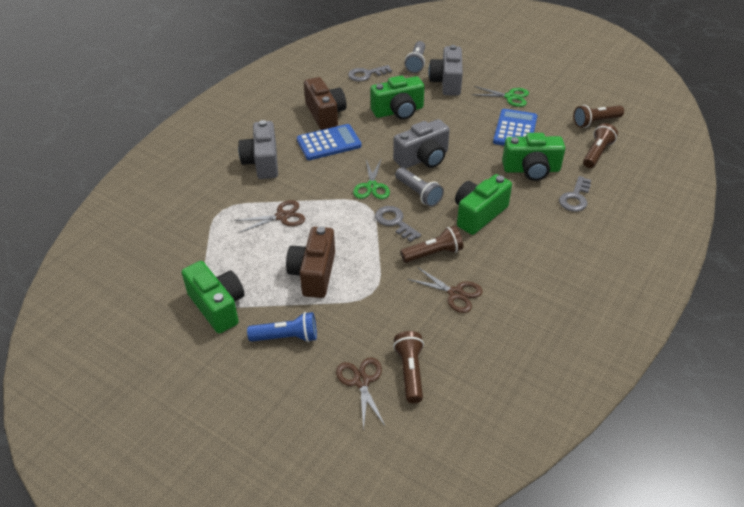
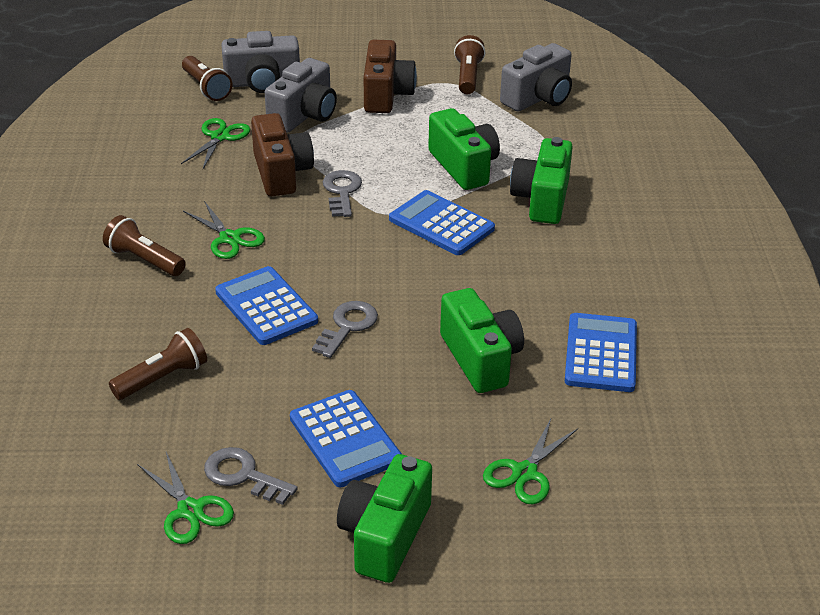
blue calculator: 2 -> 4
blue flashlight: 1 -> 0
brown scissors: 3 -> 0
green scissors: 2 -> 4
grey flashlight: 2 -> 0

